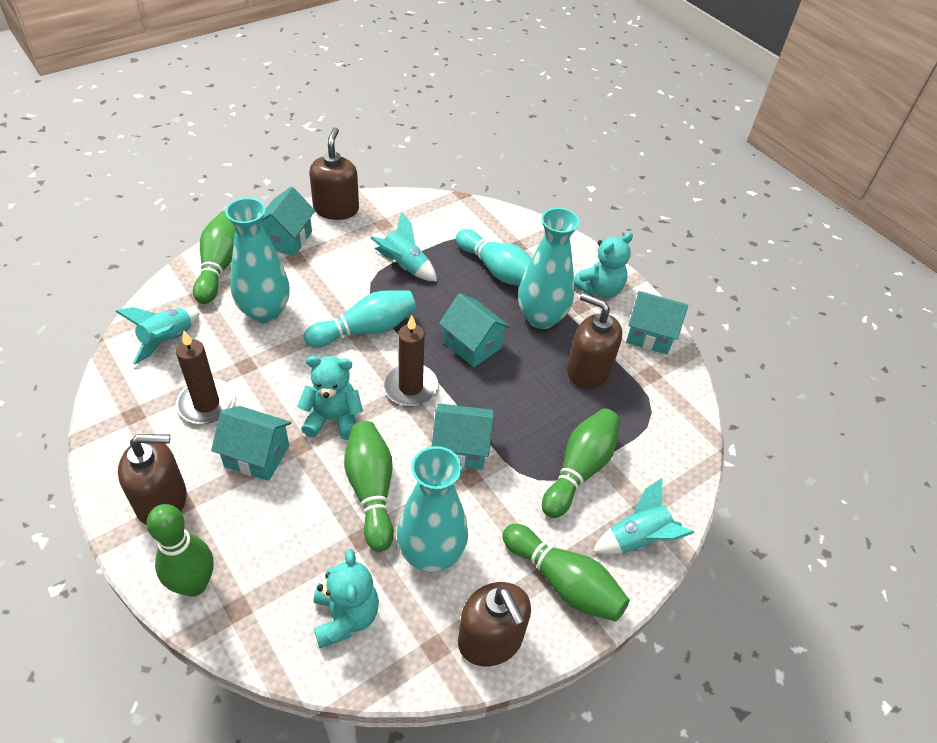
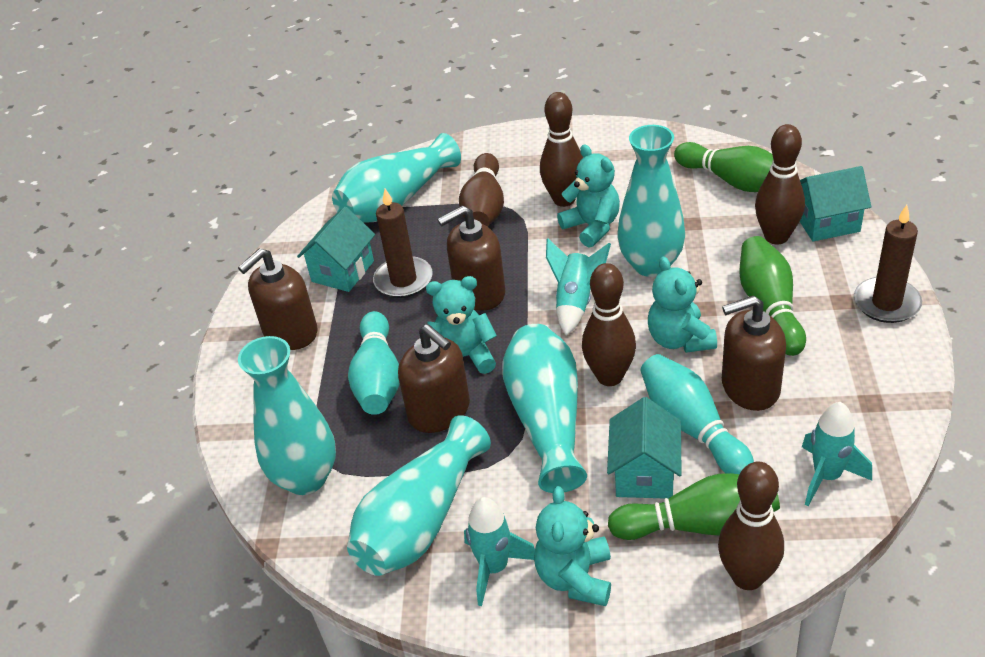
brown bowling pin: 0 -> 5
green bowling pin: 5 -> 3
turquoise house: 5 -> 3
turquoise teddy bear: 3 -> 4
turquoise vase: 3 -> 5

